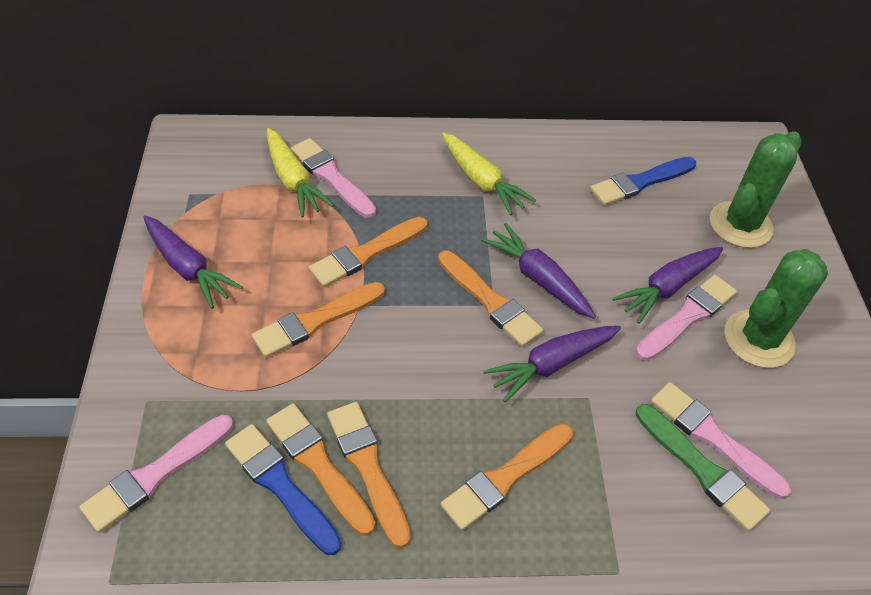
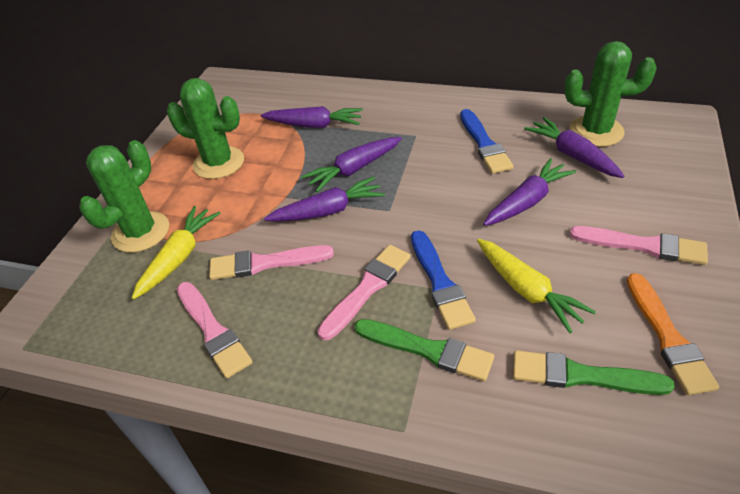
green brush: 1 -> 2
green cactus: 2 -> 3
orange brush: 6 -> 1
purple carrot: 4 -> 5

